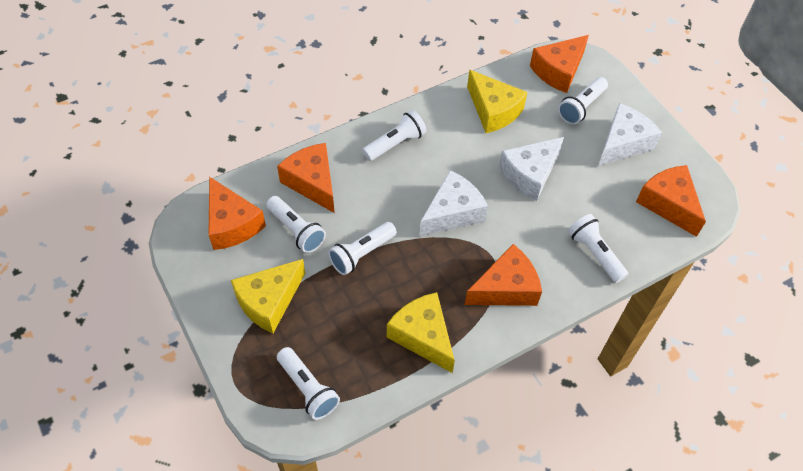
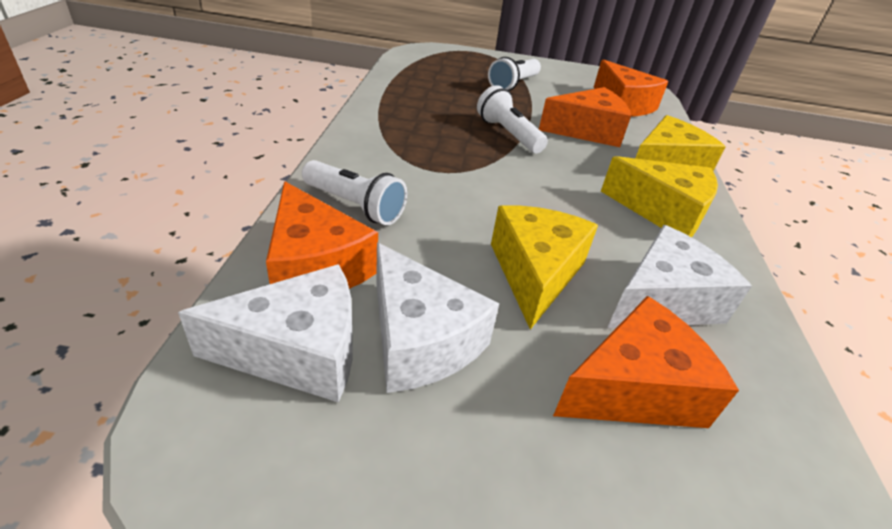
orange cheese: 5 -> 4
white flashlight: 6 -> 3

